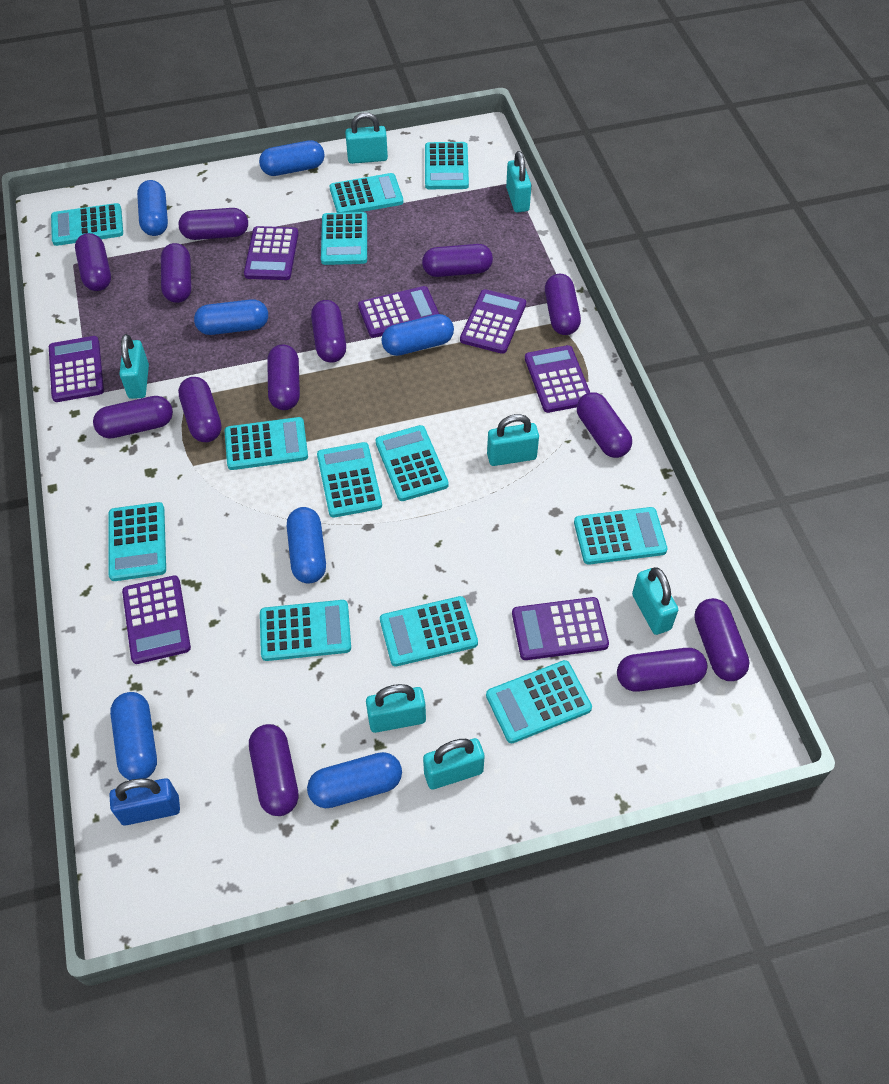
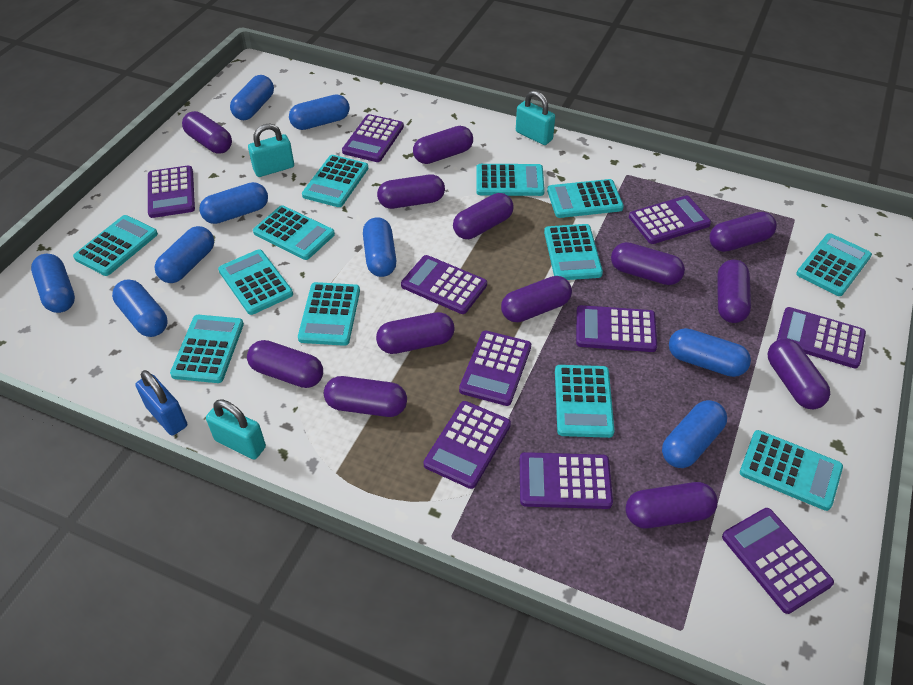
blue capsule: 7 -> 9
purple calculator: 7 -> 10
turquoise padlock: 7 -> 3

